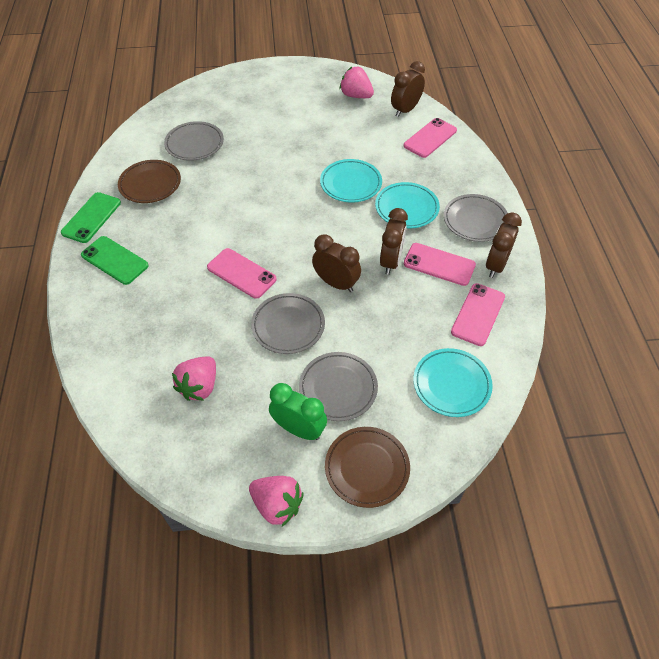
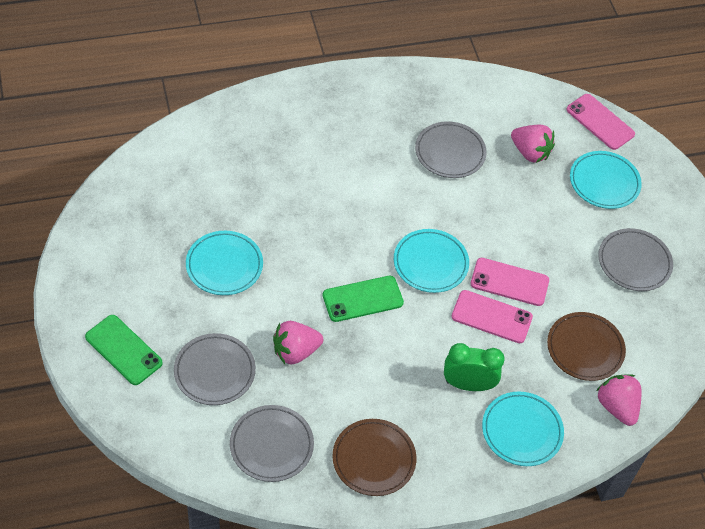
brown clock: 4 -> 0
pink phone: 4 -> 3
turquoise plate: 3 -> 4

